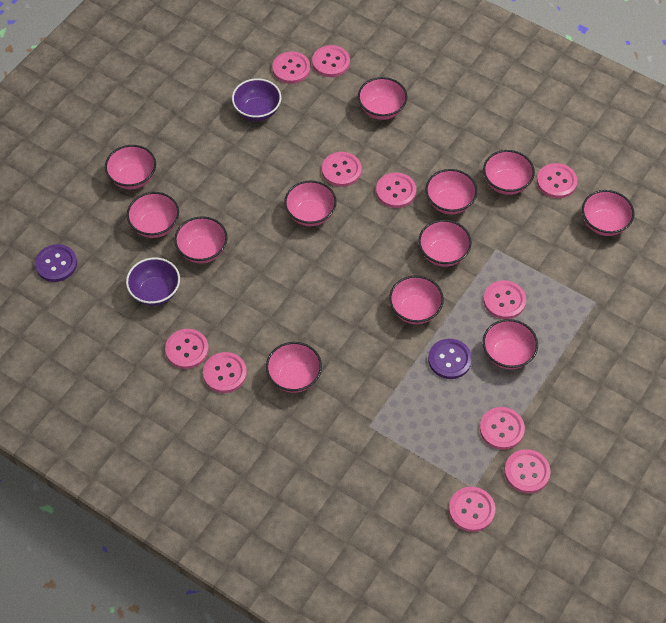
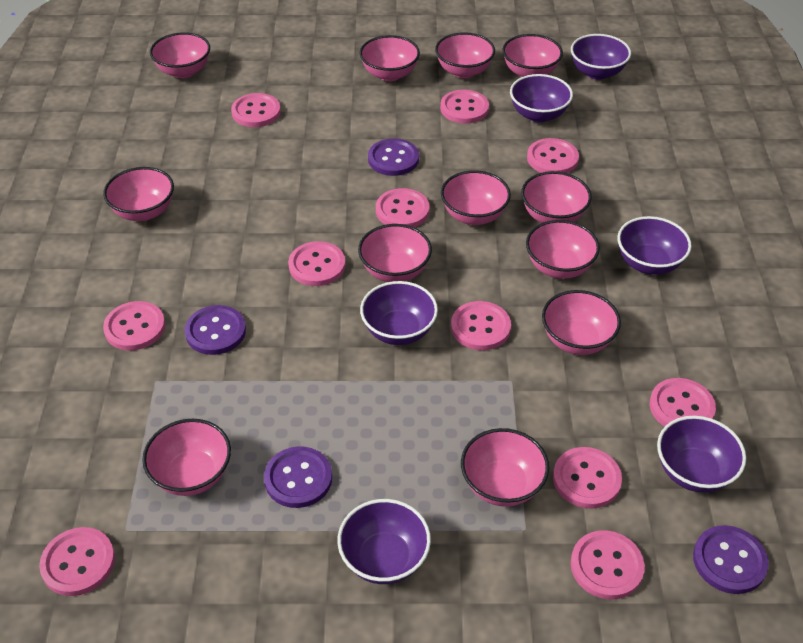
purple bowl: 2 -> 6
purple button: 2 -> 4

